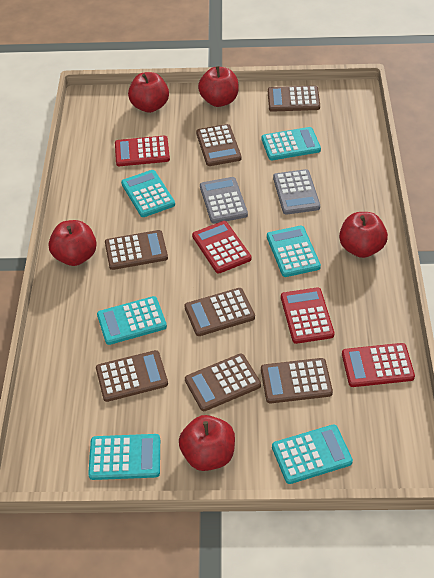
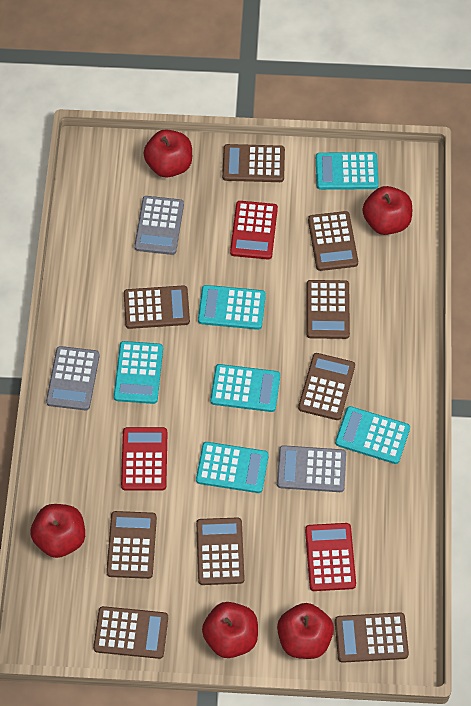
brown calculator: 7 -> 9
grey calculator: 2 -> 3
red calculator: 4 -> 3

